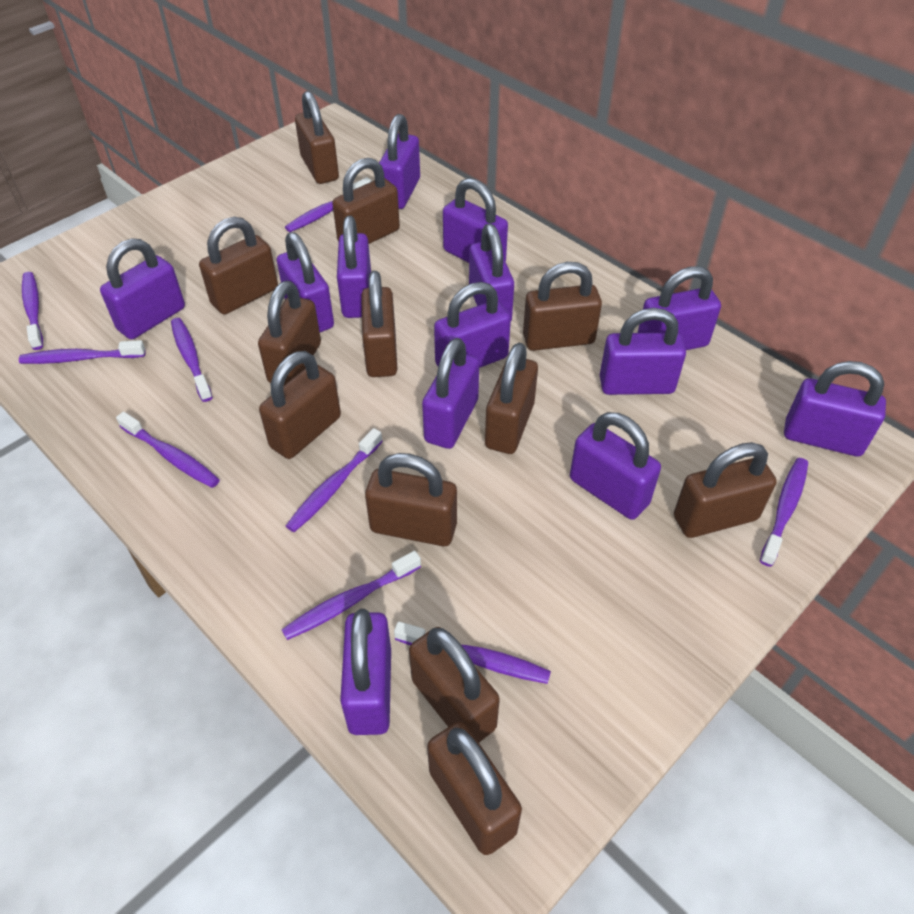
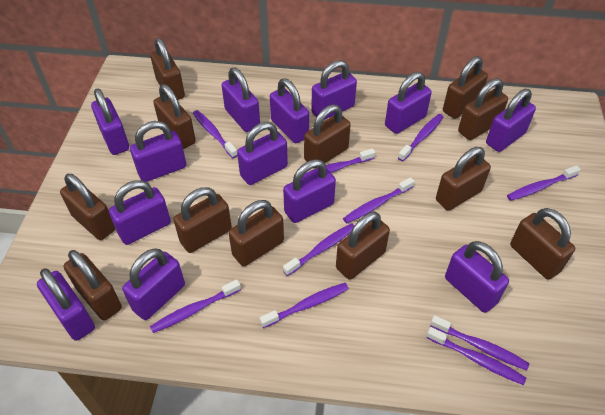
purple toothbrush: 9 -> 10

